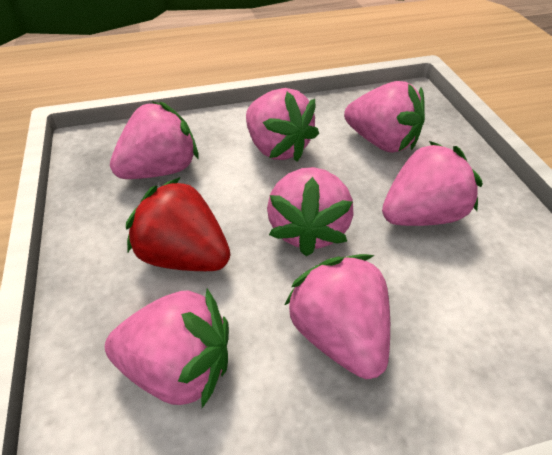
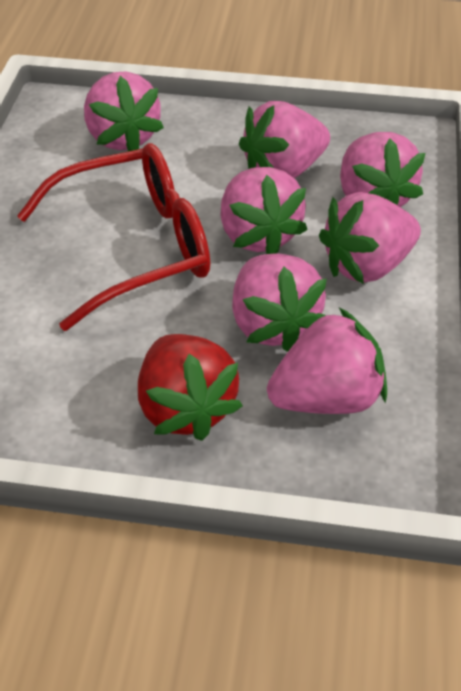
red glasses: 0 -> 1

